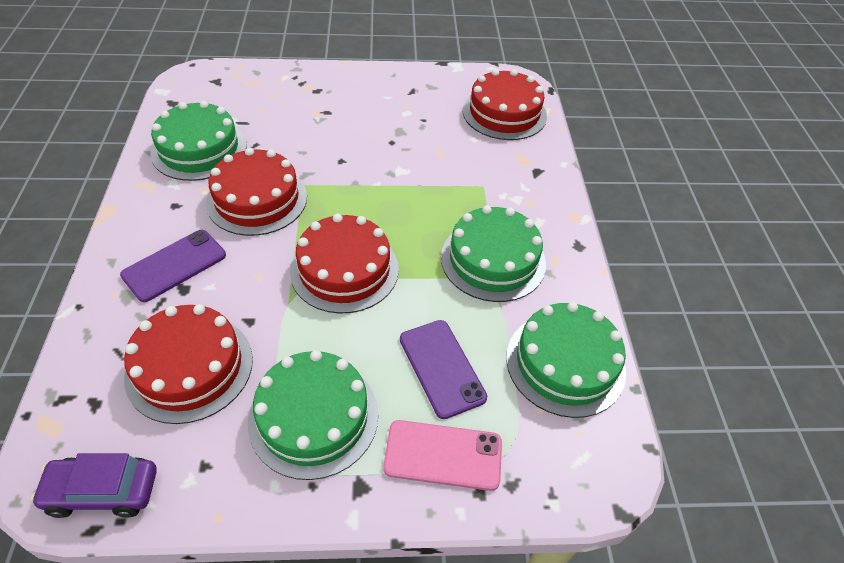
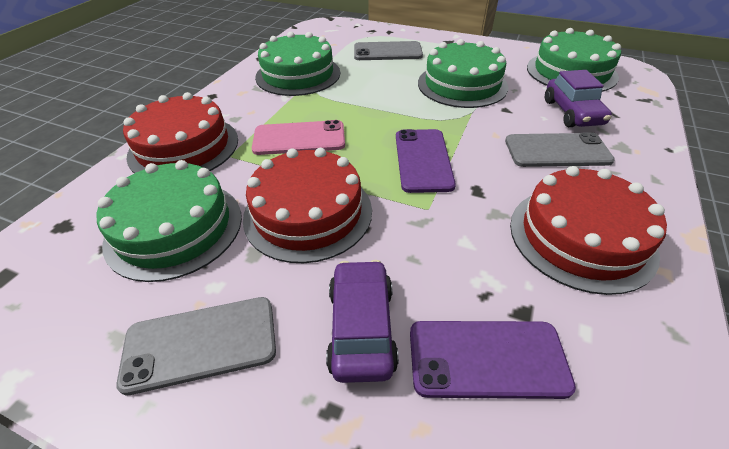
grey phone: 0 -> 3
purple car: 1 -> 2
red cake: 4 -> 3

